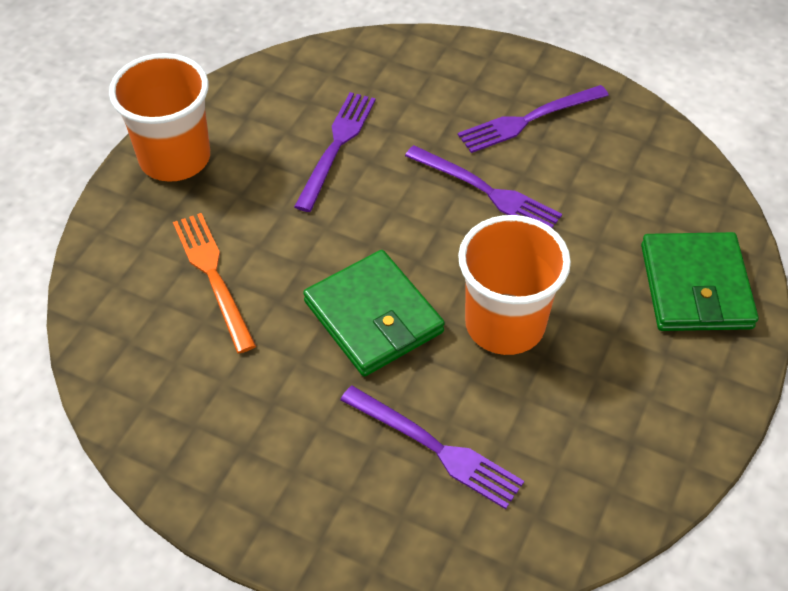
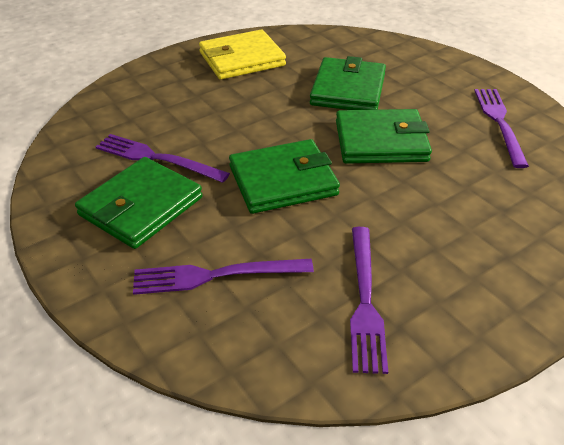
green wallet: 2 -> 4
orange cup: 2 -> 0
orange fork: 1 -> 0
yellow wallet: 0 -> 1

